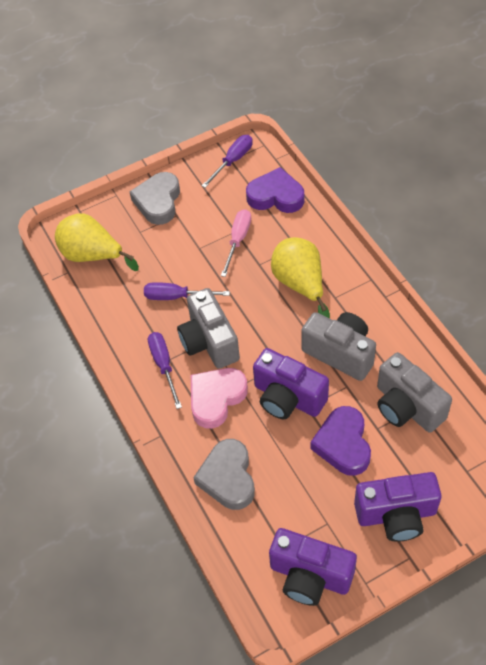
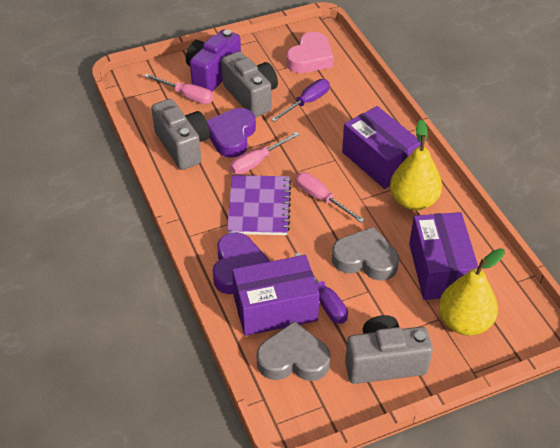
pink screwdriver: 1 -> 3
purple box: 0 -> 3
purple camera: 3 -> 1
purple notebook: 0 -> 1
purple screwdriver: 3 -> 2

